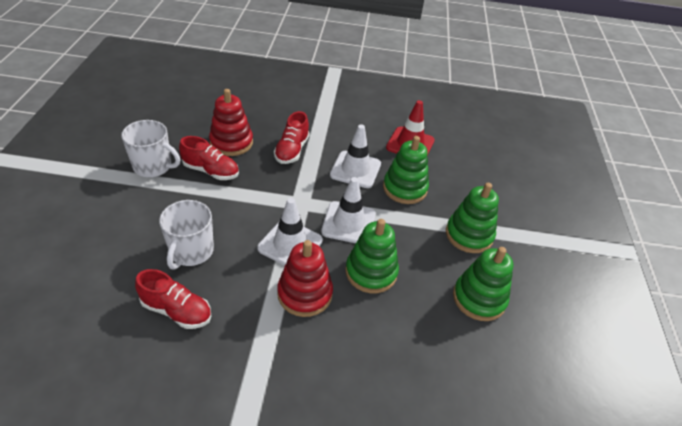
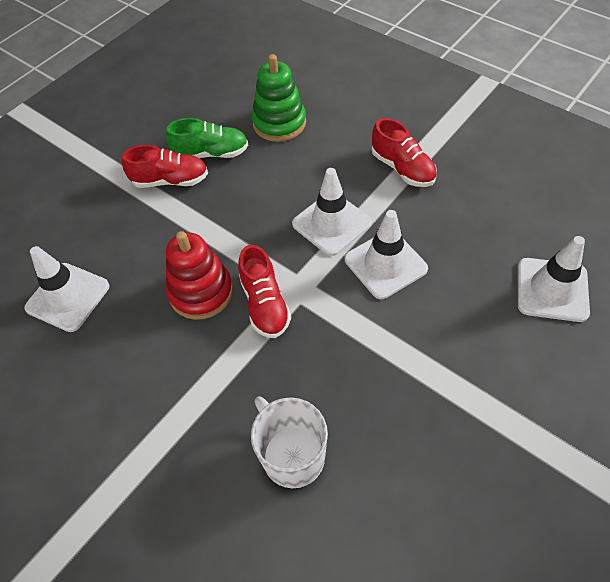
green shoe: 0 -> 1
green stacking toy: 4 -> 1
red stacking toy: 2 -> 1
red traffic cone: 1 -> 0
white mug: 2 -> 1
white traffic cone: 3 -> 4

